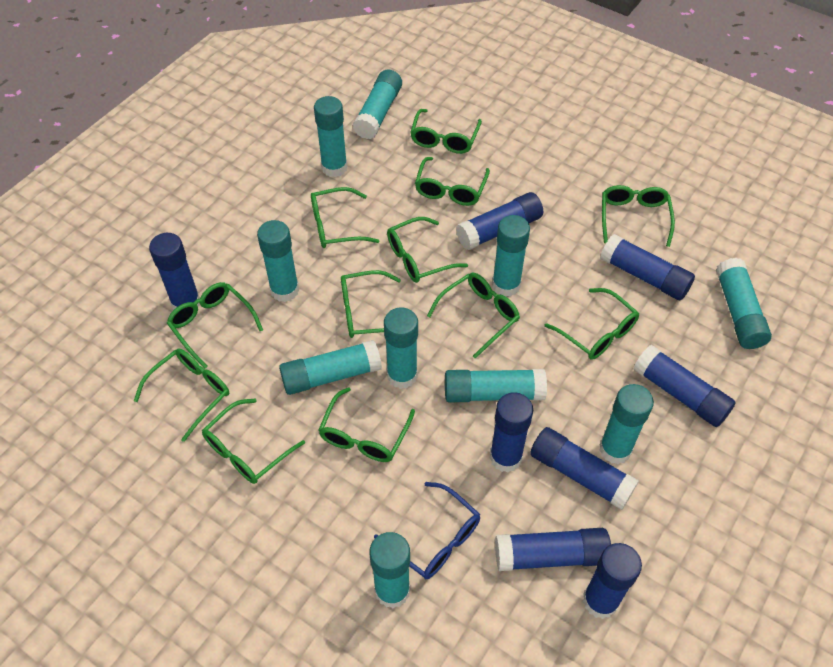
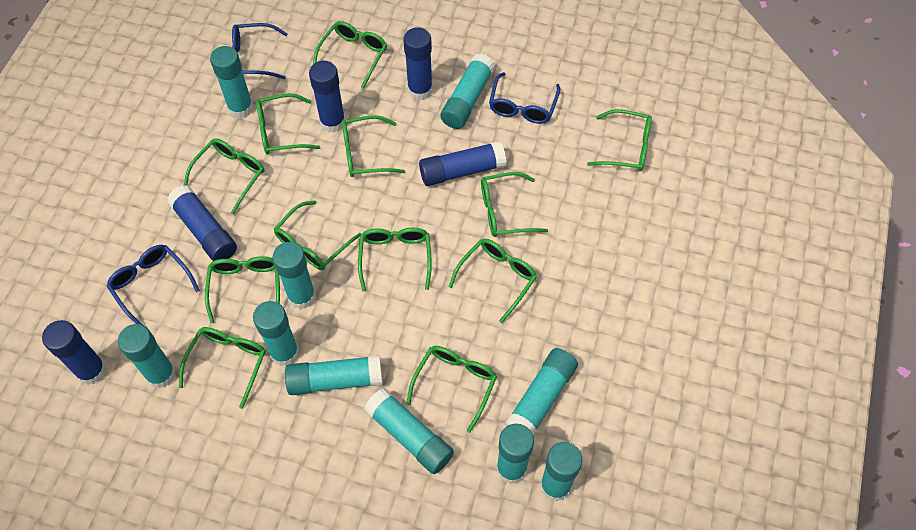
blue glasses: 1 -> 3
blue glue stick: 8 -> 5

